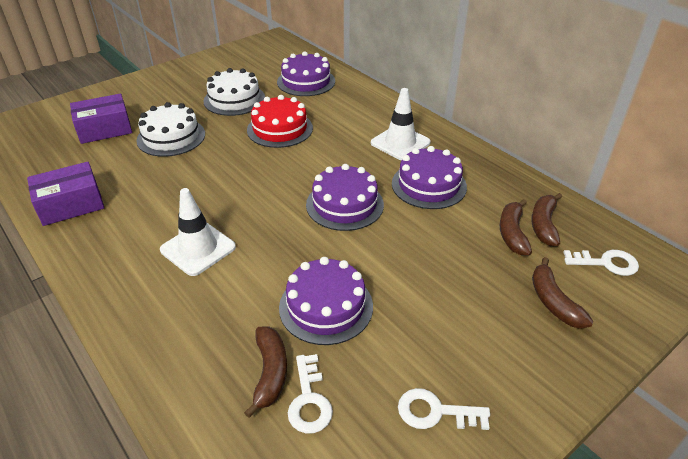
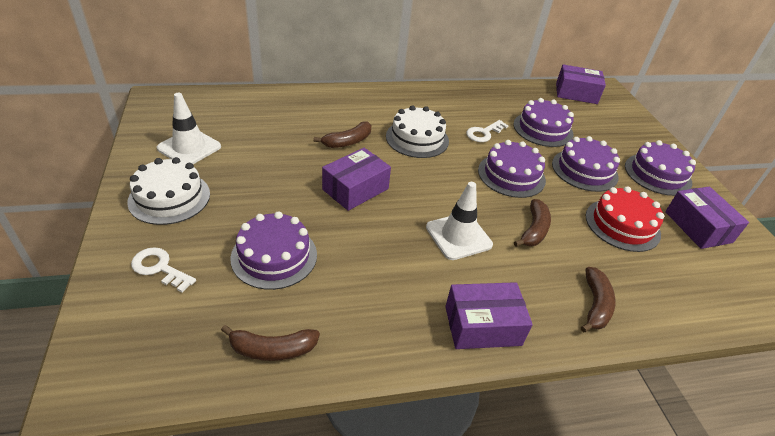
purple box: 2 -> 4
purple cake: 4 -> 5
white key: 3 -> 2

